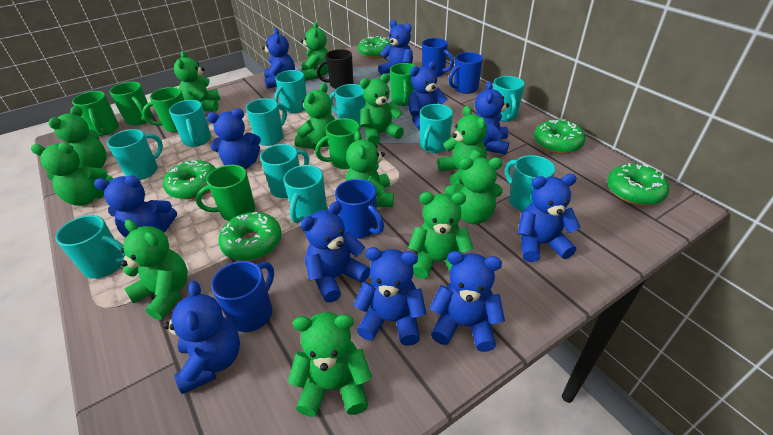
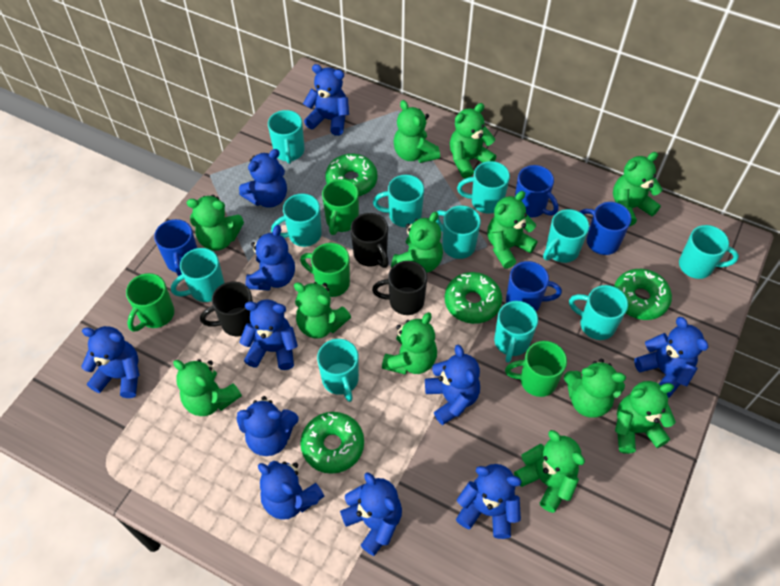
black mug: 1 -> 3
green donut: 5 -> 4
green mug: 6 -> 4

